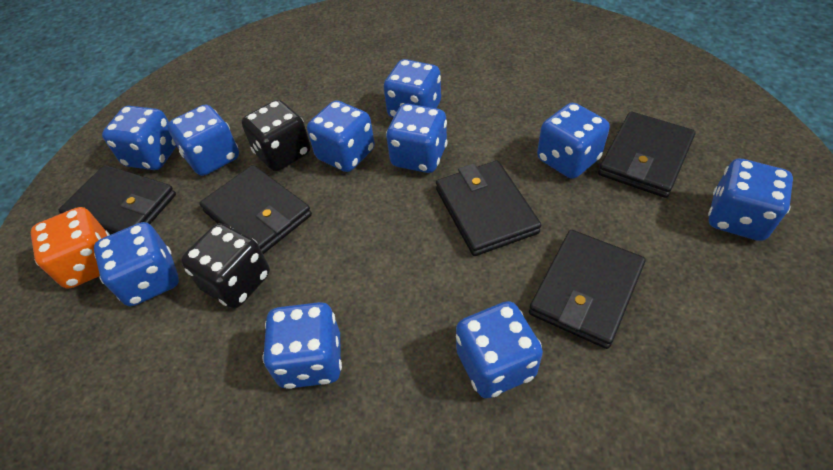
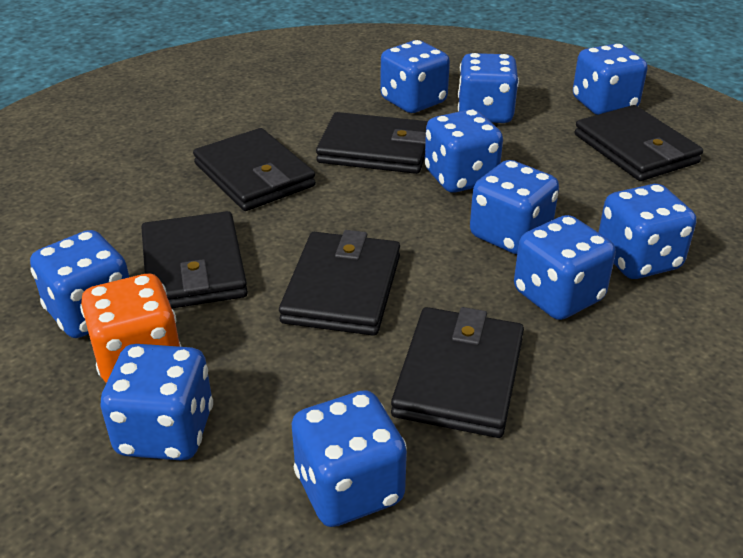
black dice: 2 -> 0
black wallet: 5 -> 6

